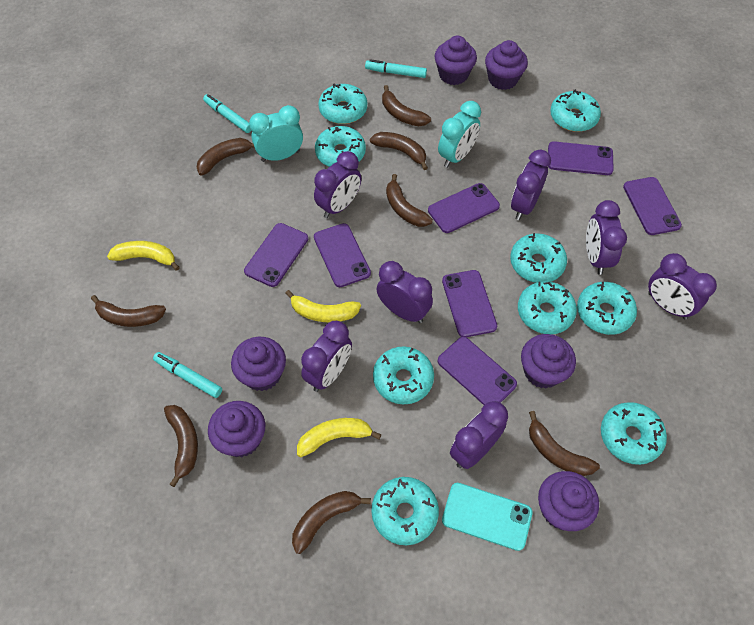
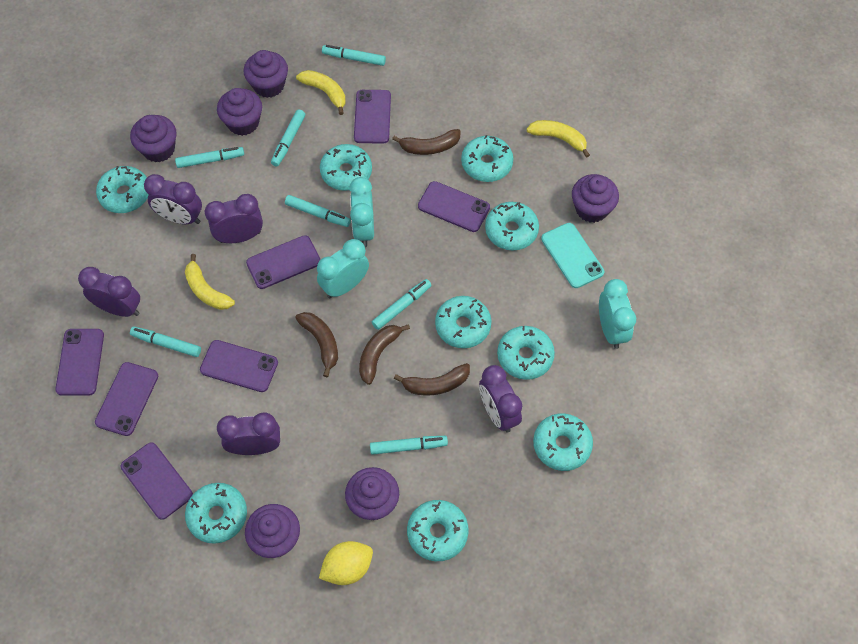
brown banana: 8 -> 4
purple clock: 7 -> 5
turquoise clock: 2 -> 3
turquoise marker: 3 -> 7
yellow lemon: 0 -> 1

